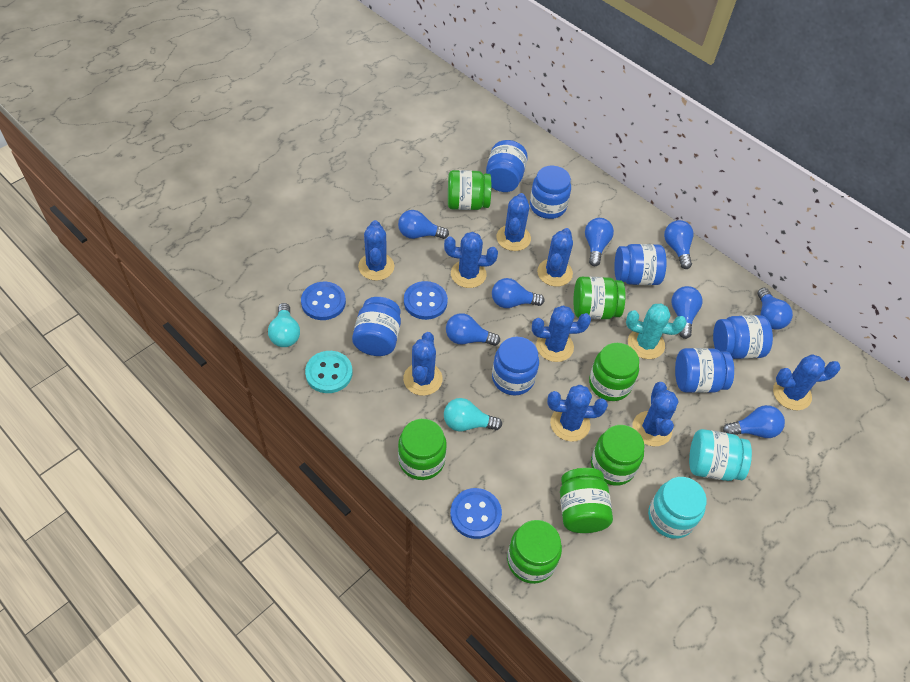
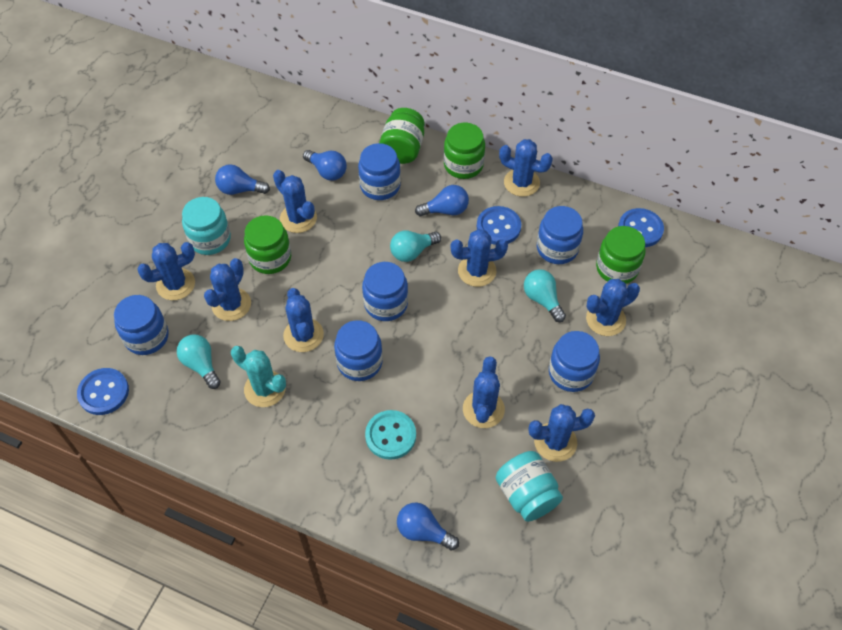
blue jar: 7 -> 6
blue light bulb: 8 -> 4
green jar: 7 -> 4
turquoise light bulb: 2 -> 3

